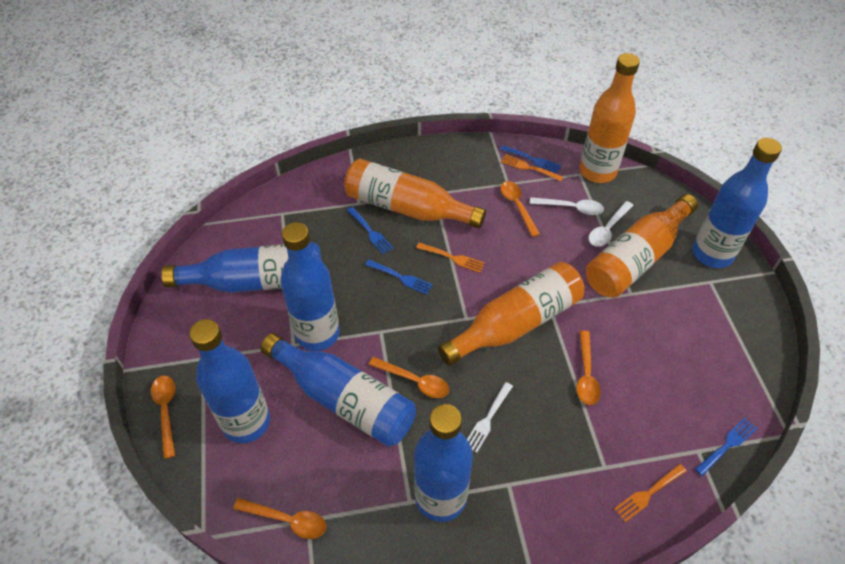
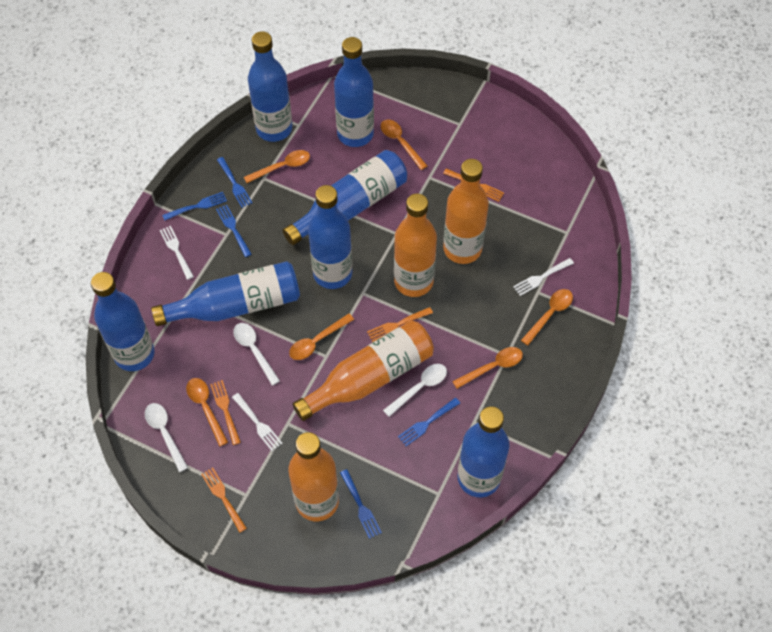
blue bottle: 6 -> 7
blue fork: 4 -> 5
orange fork: 3 -> 4
orange spoon: 5 -> 6
white fork: 1 -> 3
white spoon: 2 -> 3

